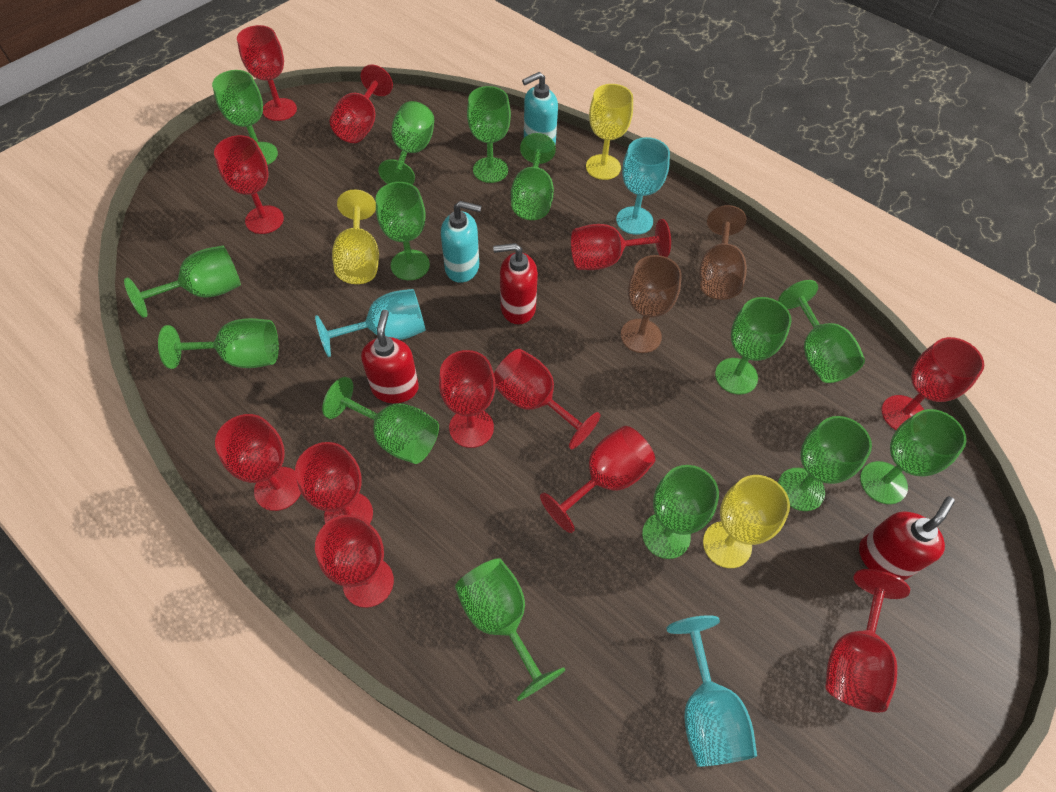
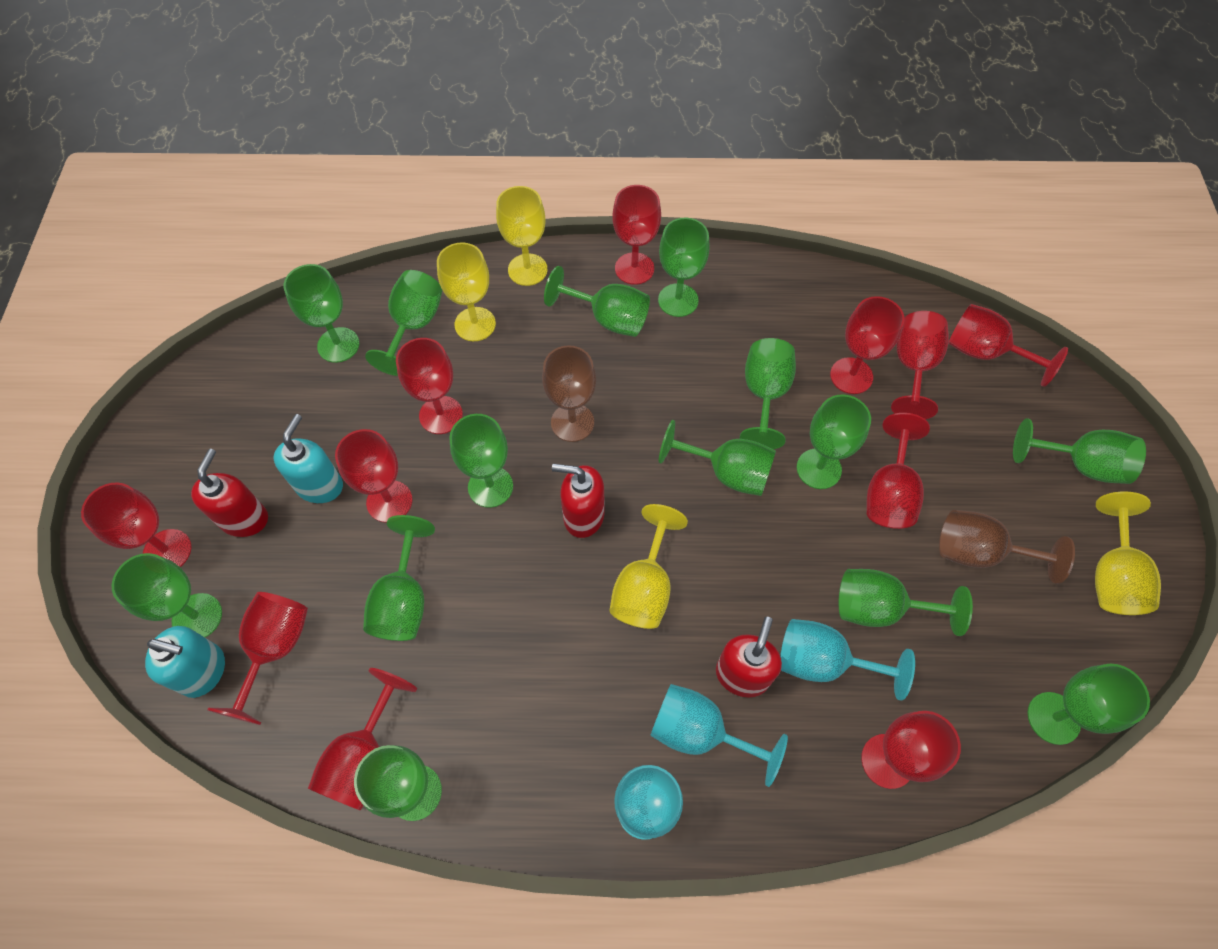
red goblet: 12 -> 11
yellow goblet: 3 -> 4

